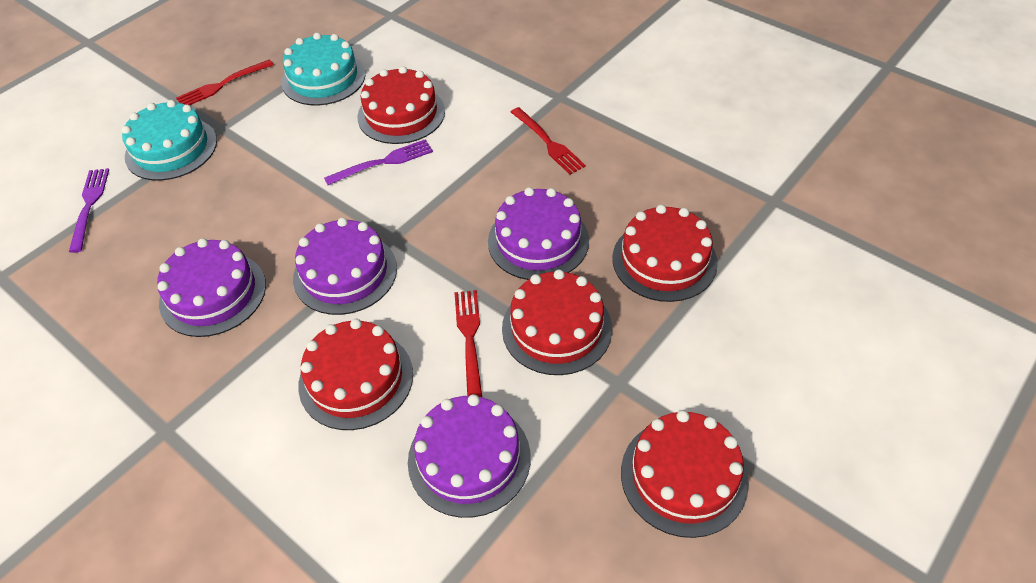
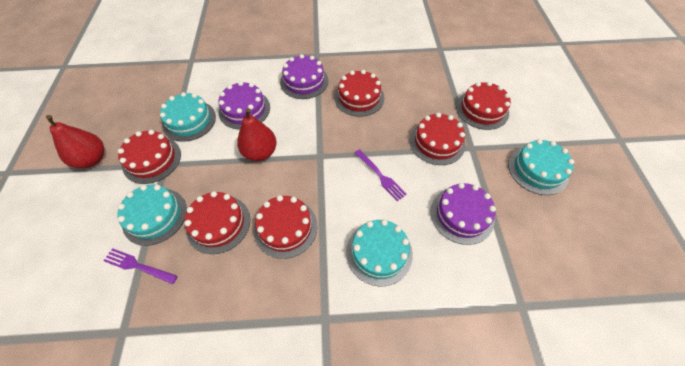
purple cake: 4 -> 3
red cake: 5 -> 6
red fork: 3 -> 0
red pear: 0 -> 2
turquoise cake: 2 -> 4

